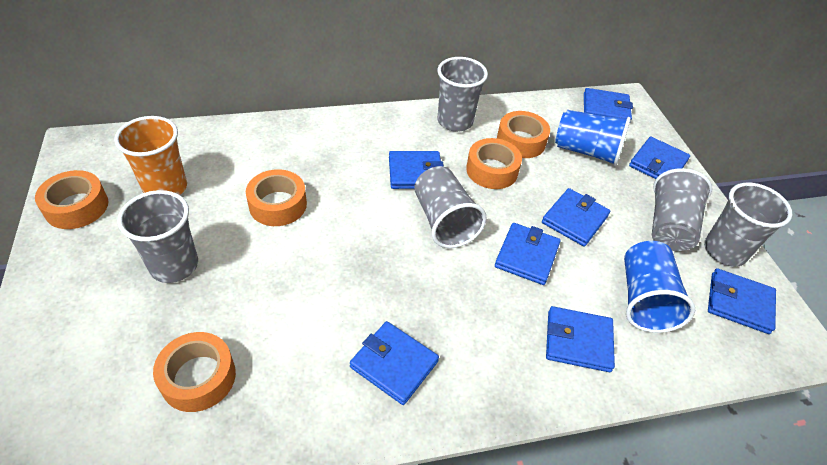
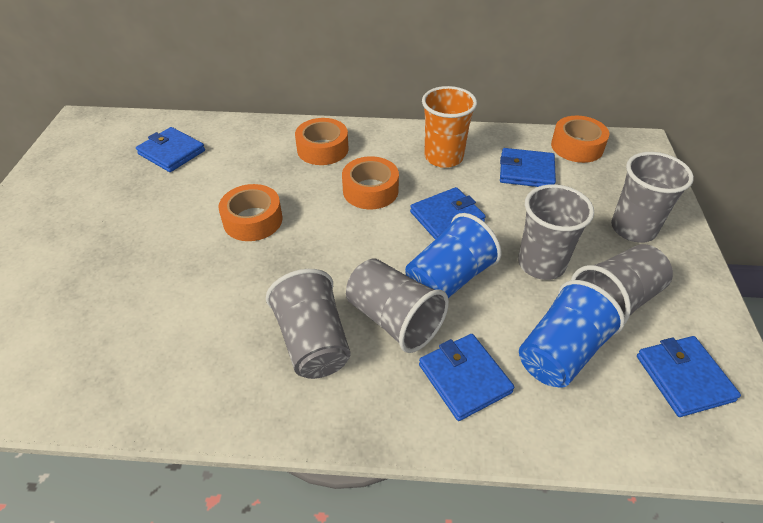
blue wallet: 8 -> 5
orange tape: 5 -> 4

